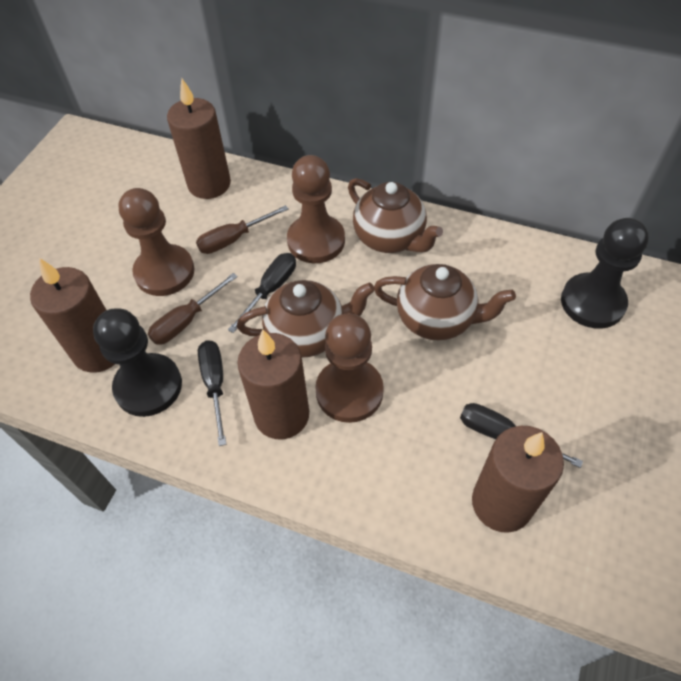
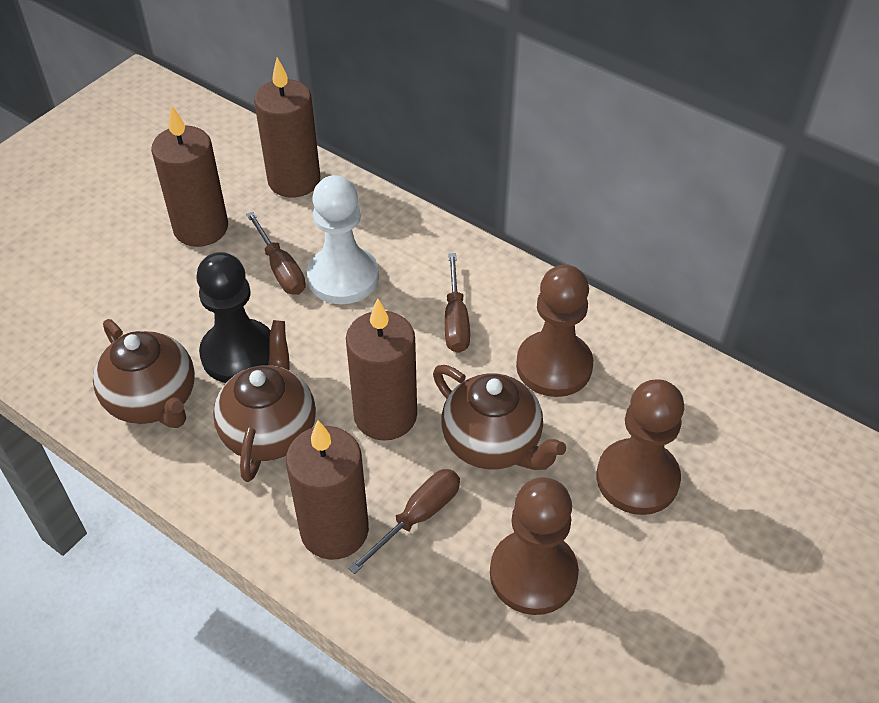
black pawn: 2 -> 1
black screwdriver: 3 -> 0
brown screwdriver: 2 -> 3
white pawn: 0 -> 1

